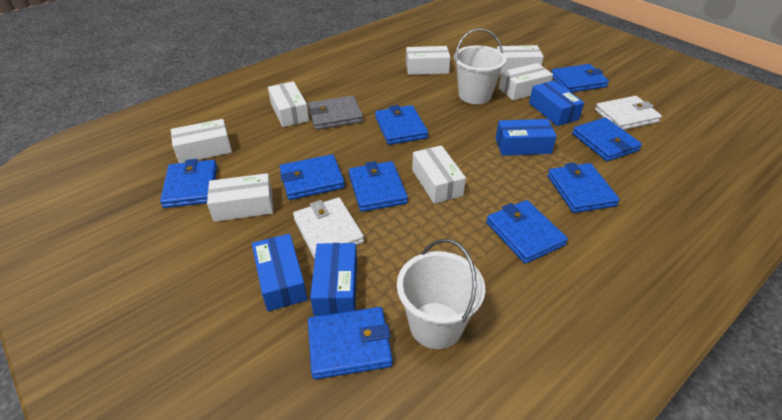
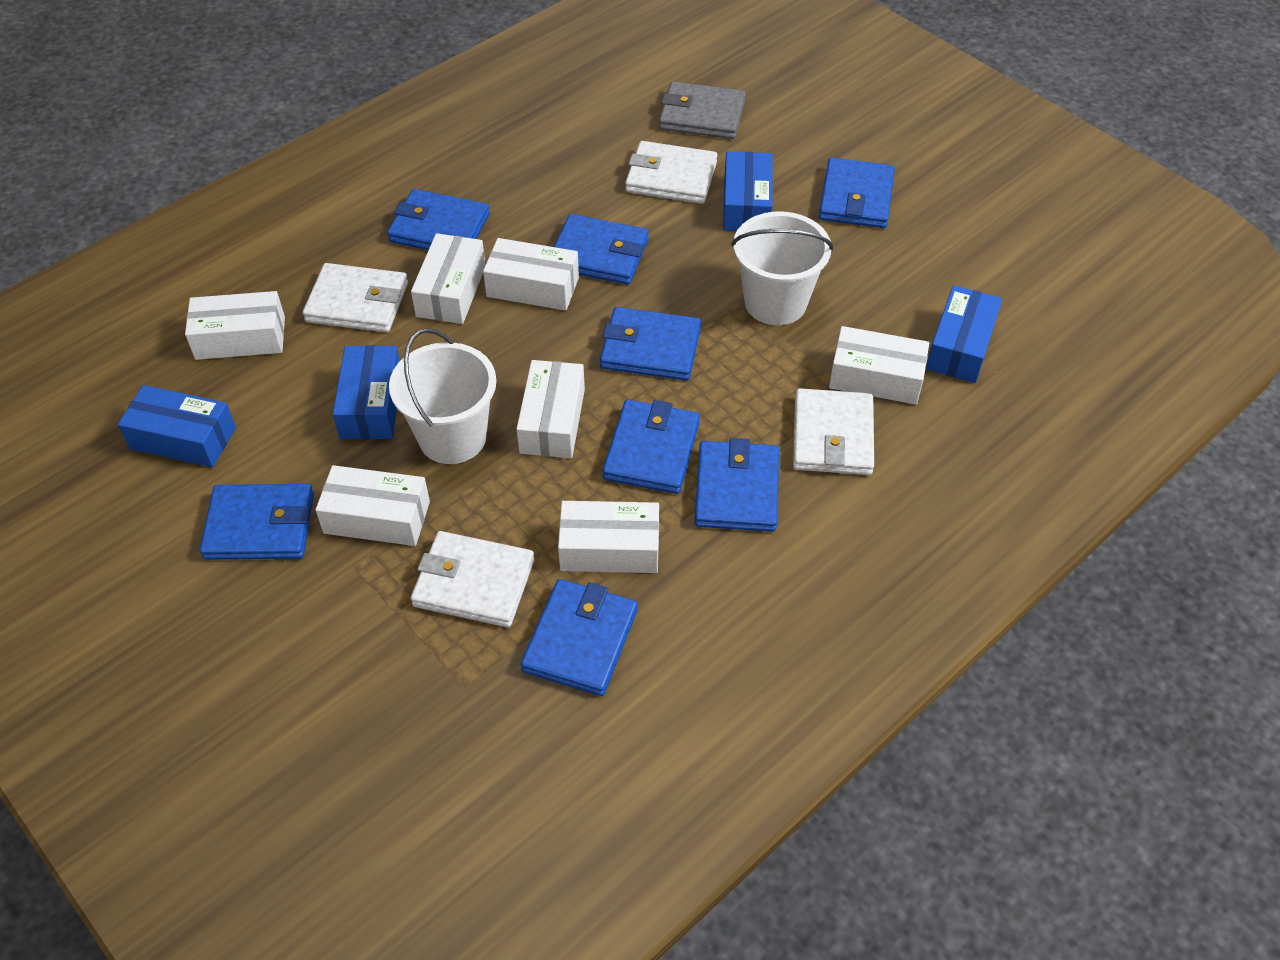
blue wallet: 9 -> 8
white wallet: 2 -> 4

